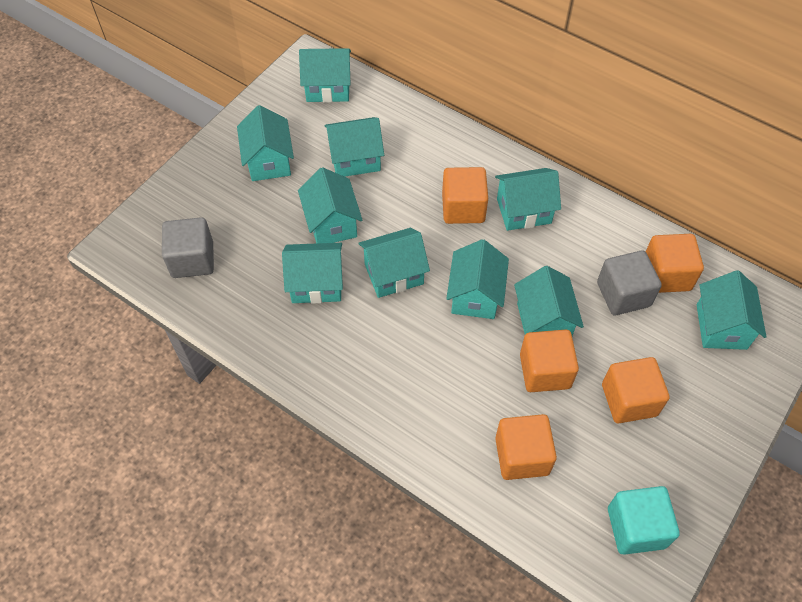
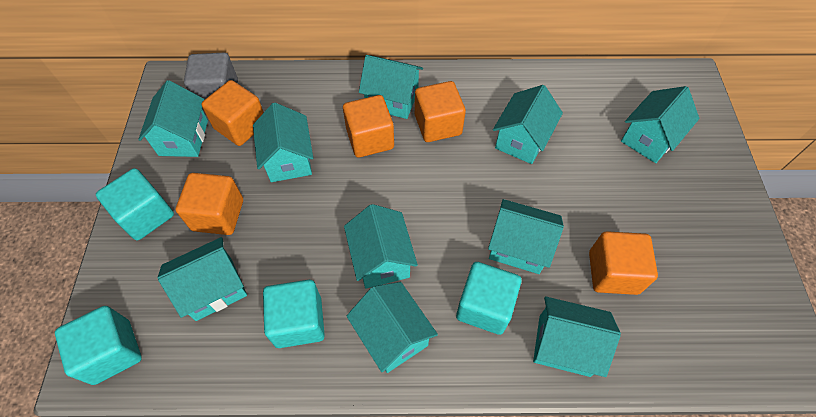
grey cube: 2 -> 1
turquoise cube: 1 -> 4

